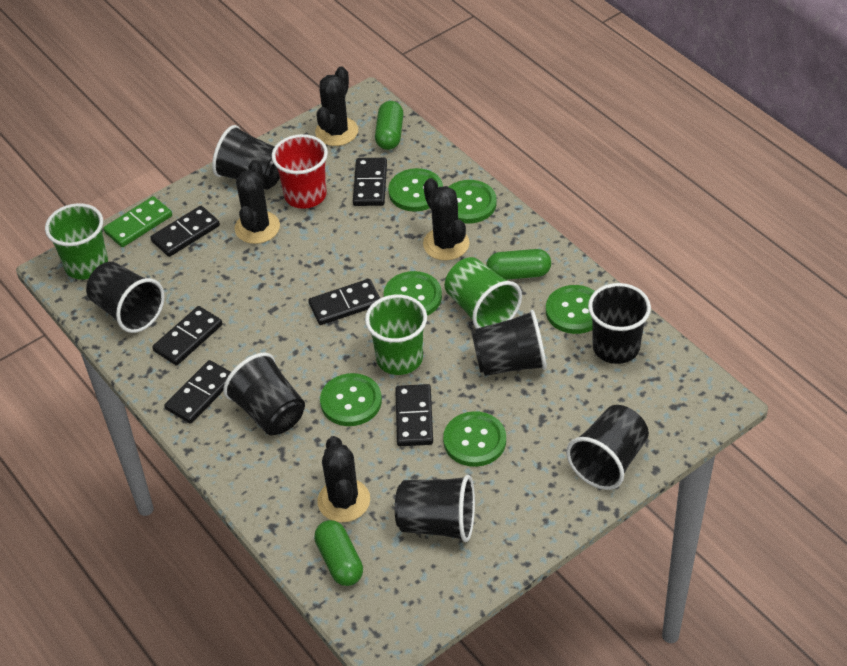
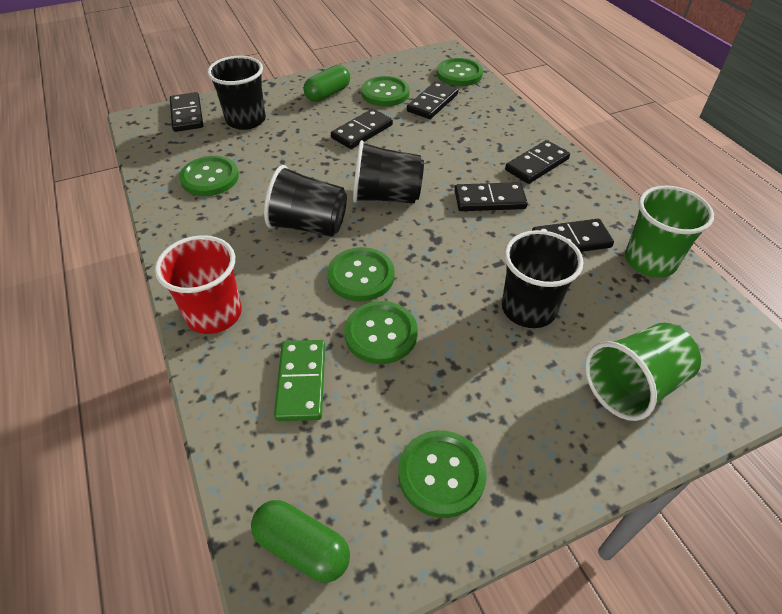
black cactus: 4 -> 0
black cup: 7 -> 4
green capsule: 3 -> 2
green cup: 3 -> 2

